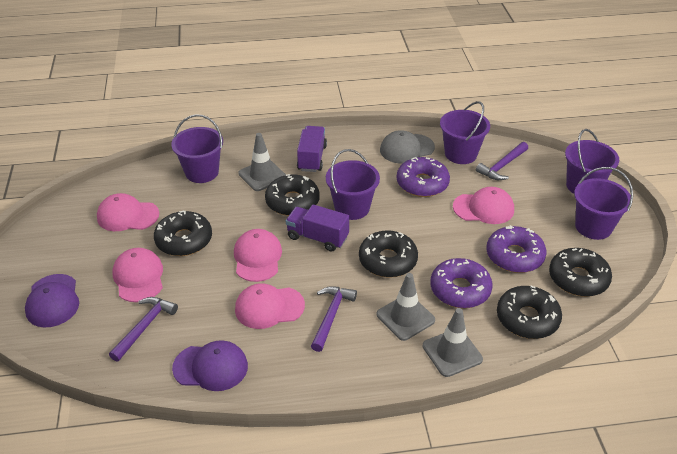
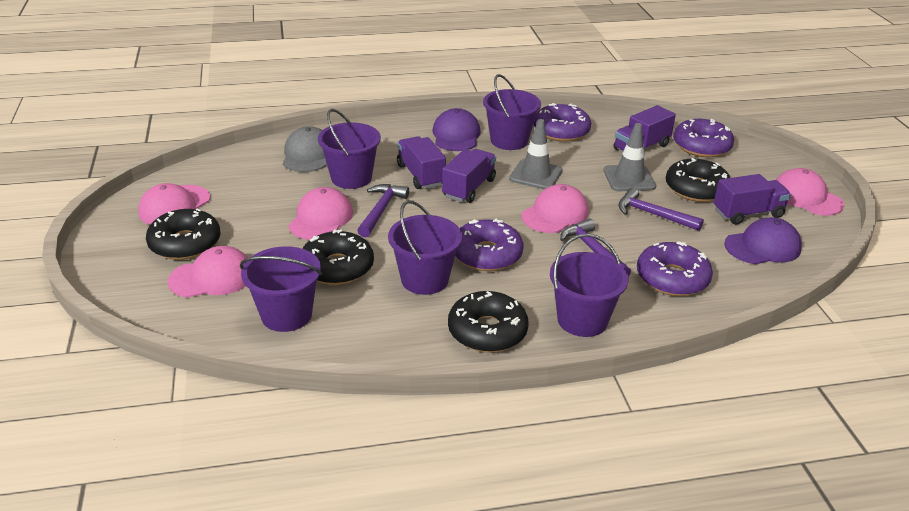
black donut: 5 -> 4
grey traffic cone: 3 -> 2
purple donut: 3 -> 4
purple truck: 2 -> 4

